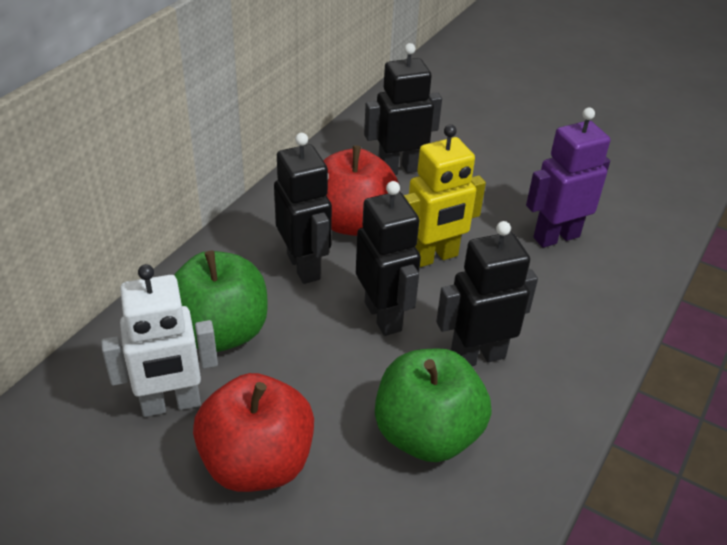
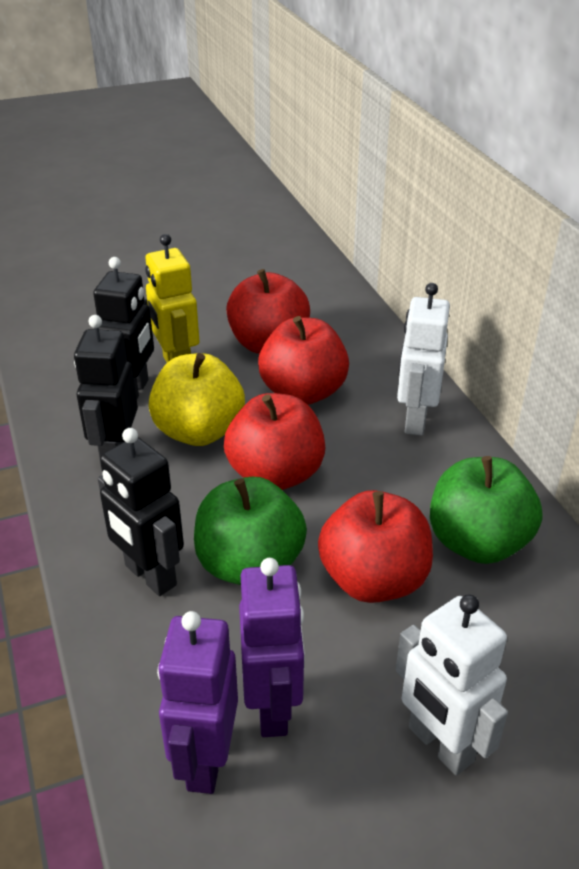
black robot: 4 -> 3
purple robot: 1 -> 2
red apple: 2 -> 4
white robot: 1 -> 2
yellow apple: 0 -> 1

